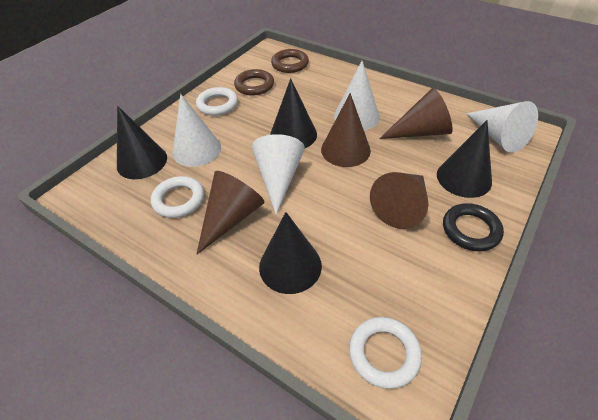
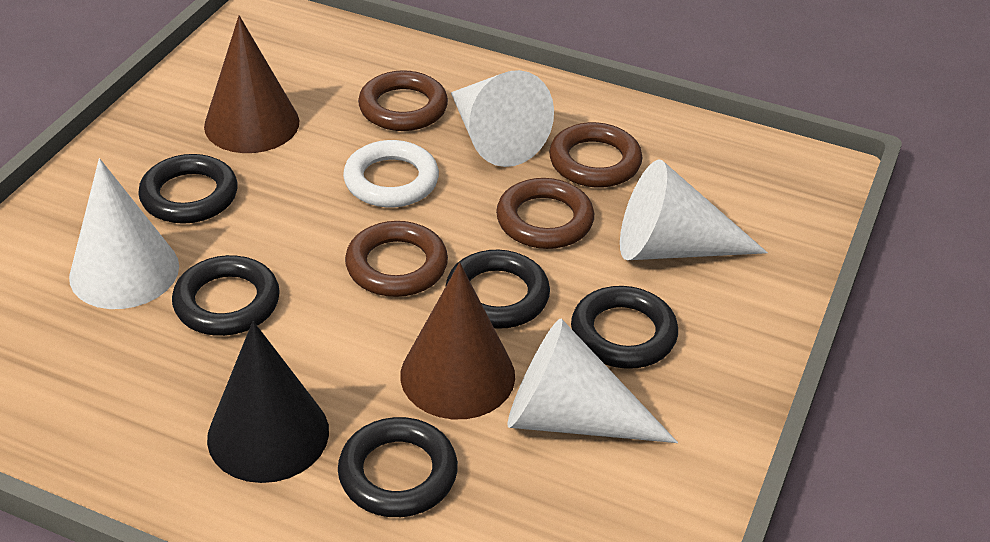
black cone: 4 -> 1
black ring: 1 -> 5
brown cone: 4 -> 2
brown ring: 2 -> 4
white ring: 3 -> 1

